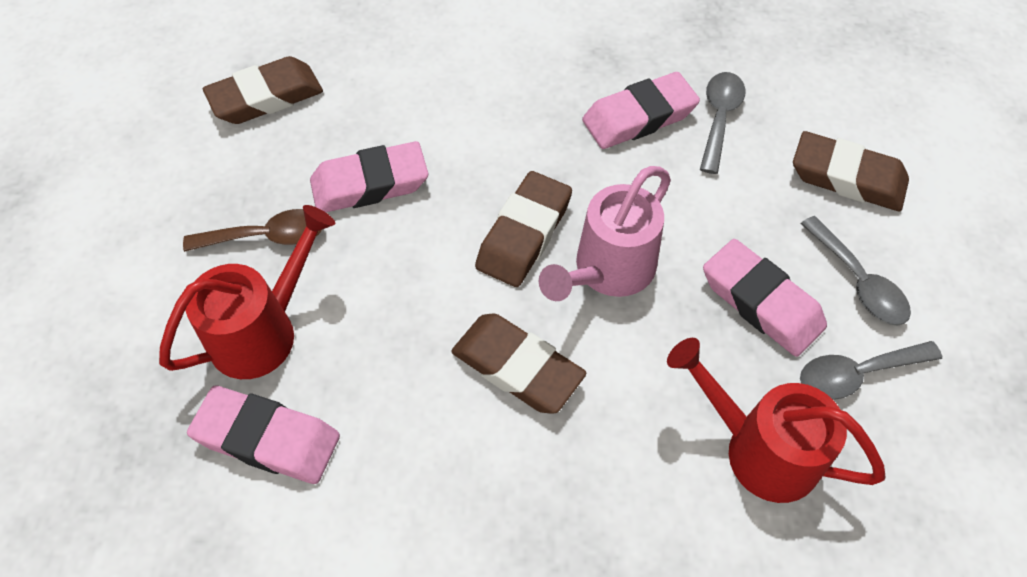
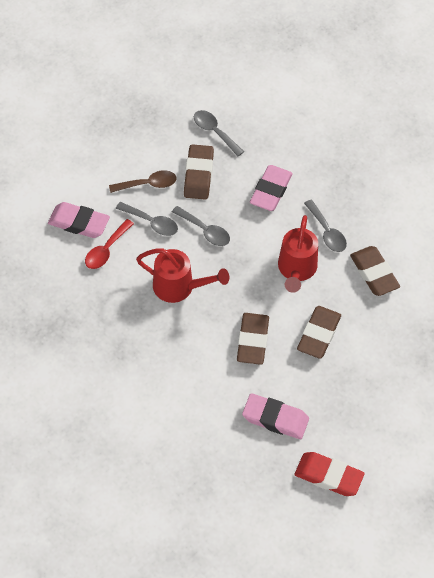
grey spoon: 3 -> 4
pink eraser: 4 -> 3
pink watering can: 1 -> 0
red eraser: 0 -> 1
red spoon: 0 -> 1

